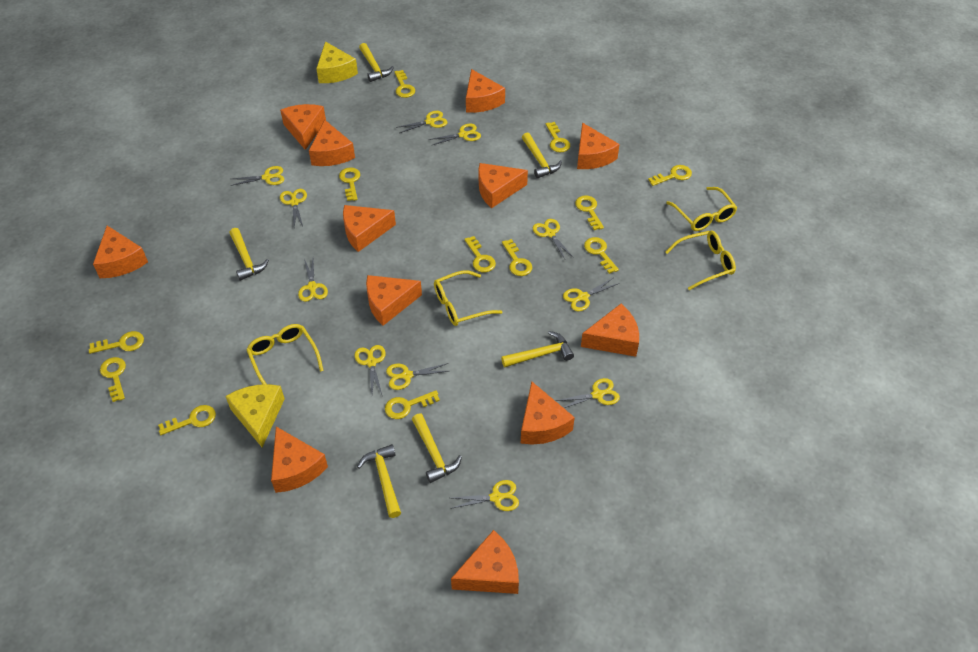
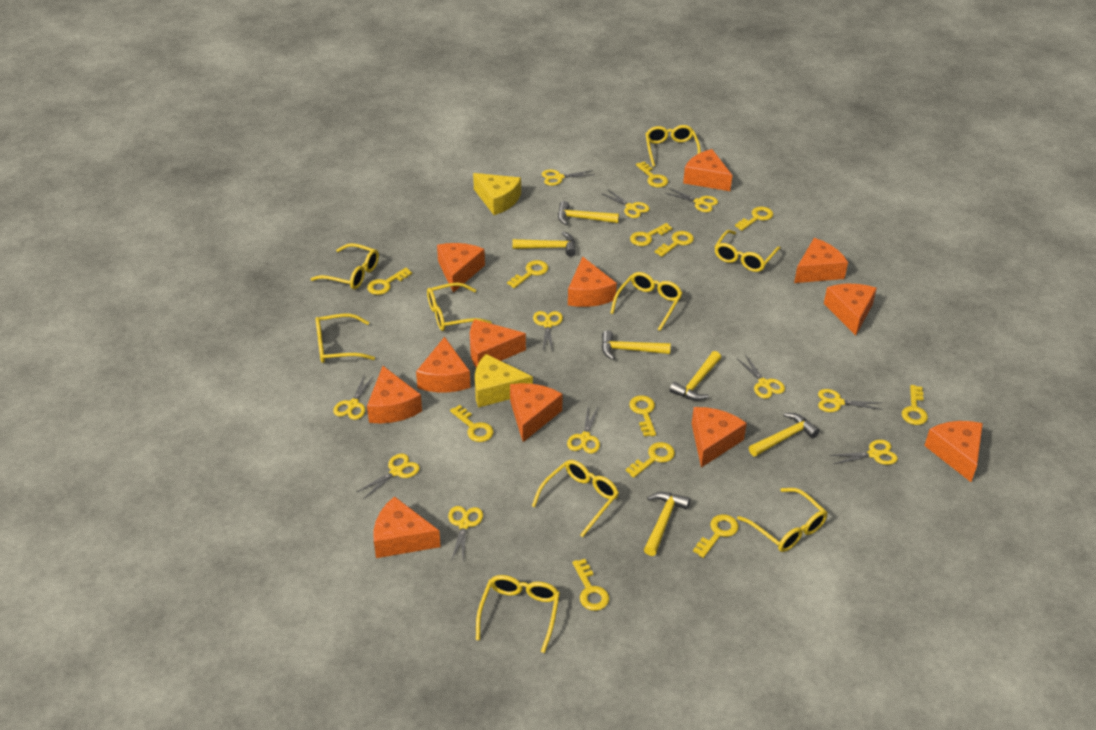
yellow glasses: 4 -> 9

